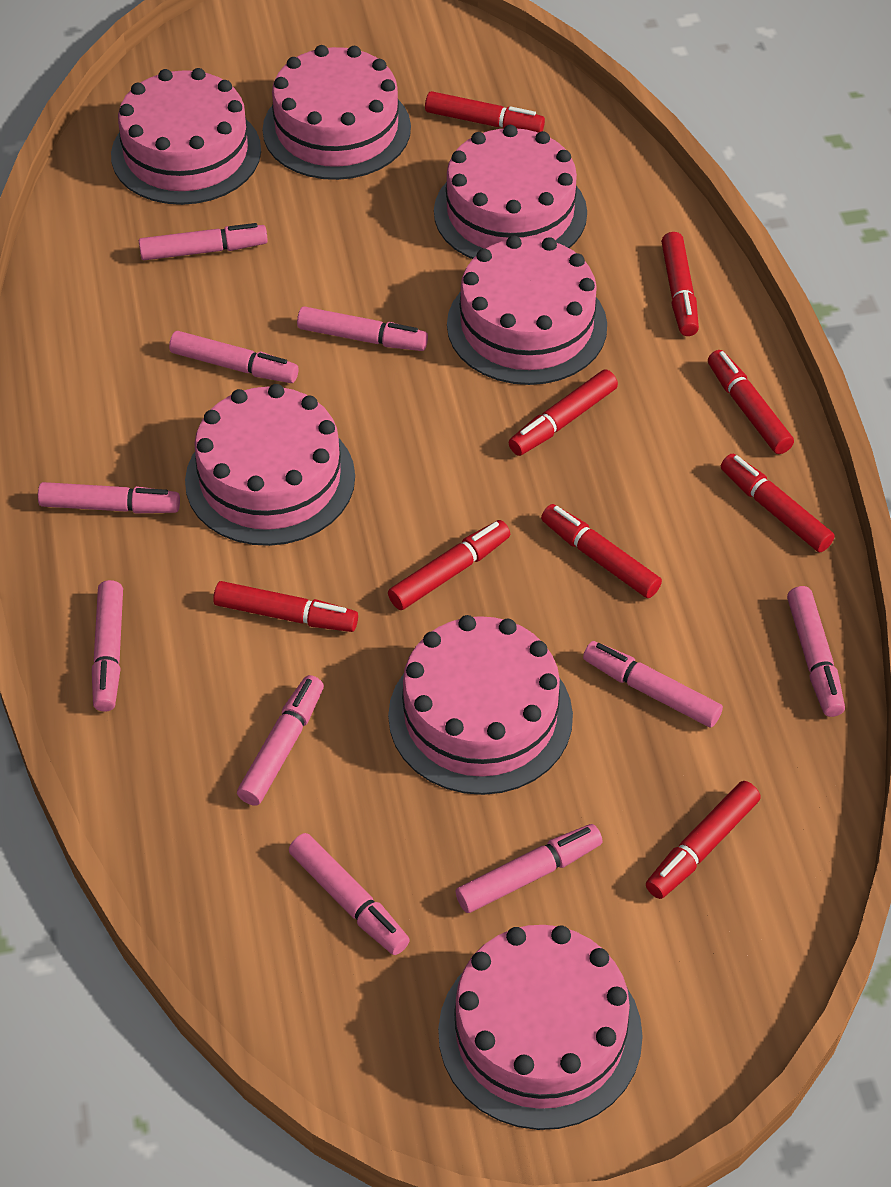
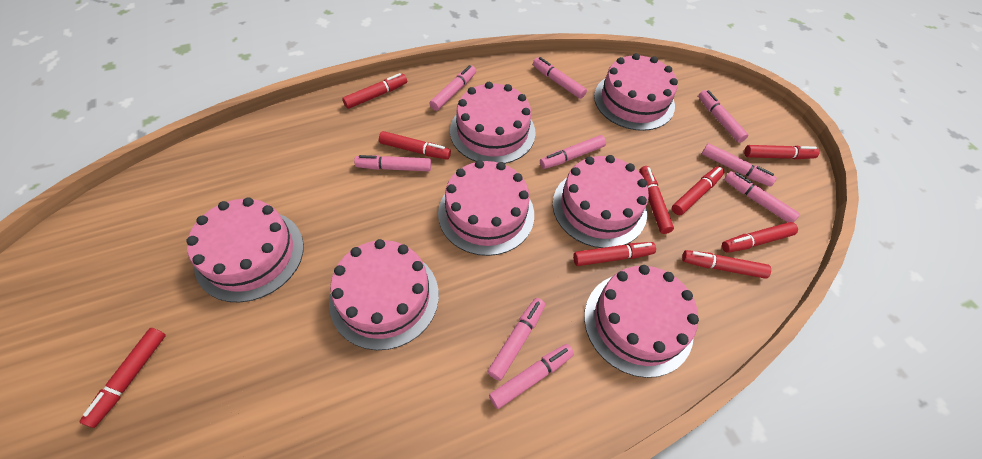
pink marker: 10 -> 9

